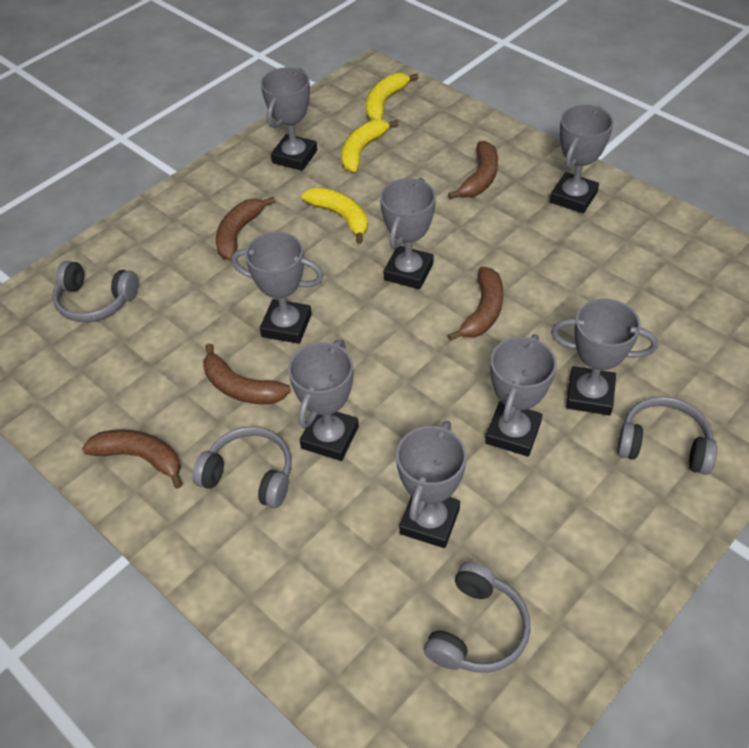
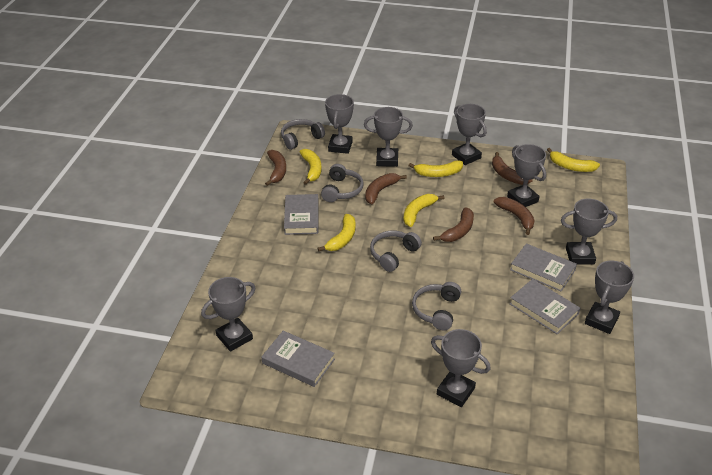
grey book: 0 -> 4
yellow banana: 3 -> 5

